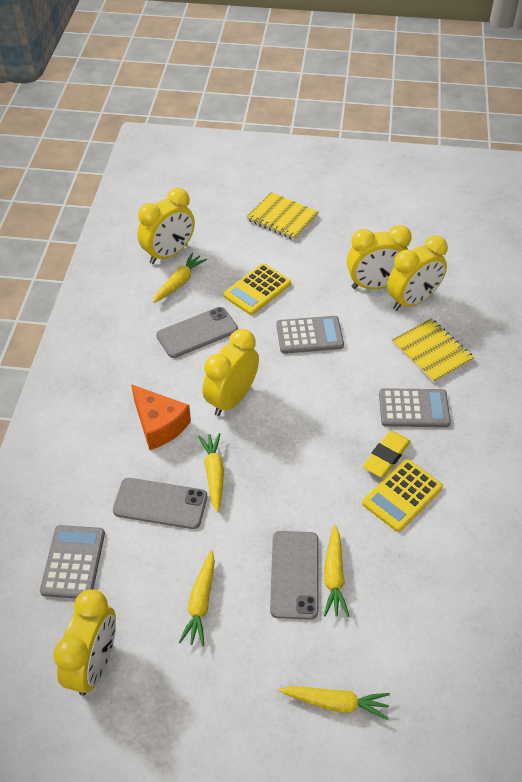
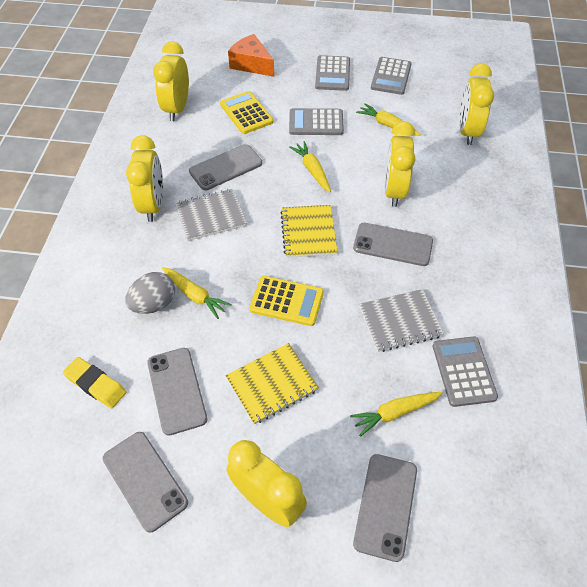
grey calculator: 3 -> 4
grey egg: 0 -> 1
grey notebook: 0 -> 2
grey phone: 3 -> 5
yellow carrot: 5 -> 4

